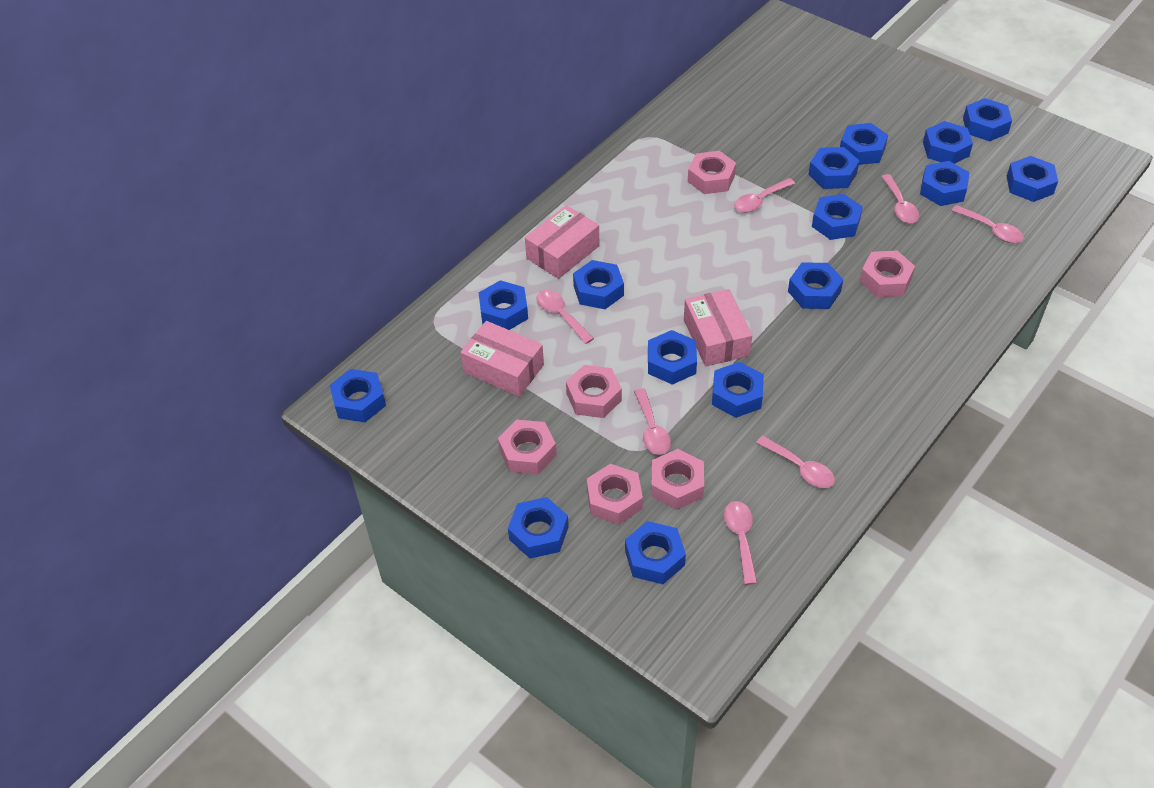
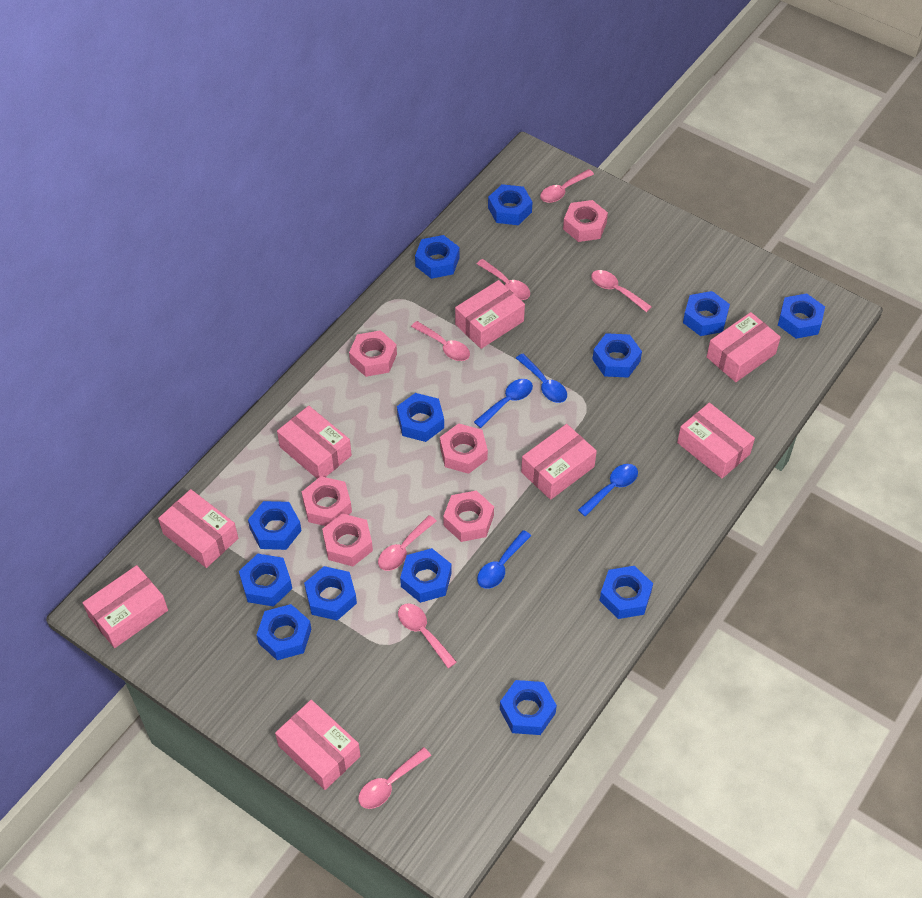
blue nut: 15 -> 13
blue spoon: 0 -> 4
pink box: 3 -> 8

